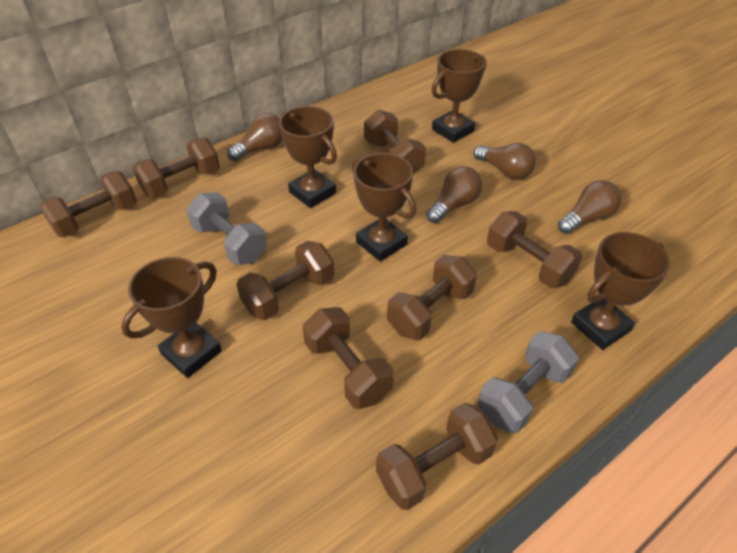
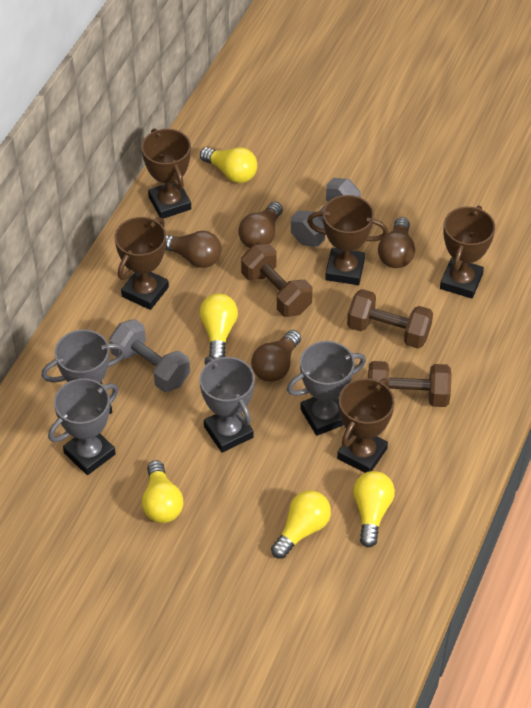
brown dumbbell: 8 -> 3
grey trophy: 0 -> 4
yellow light bulb: 0 -> 5

